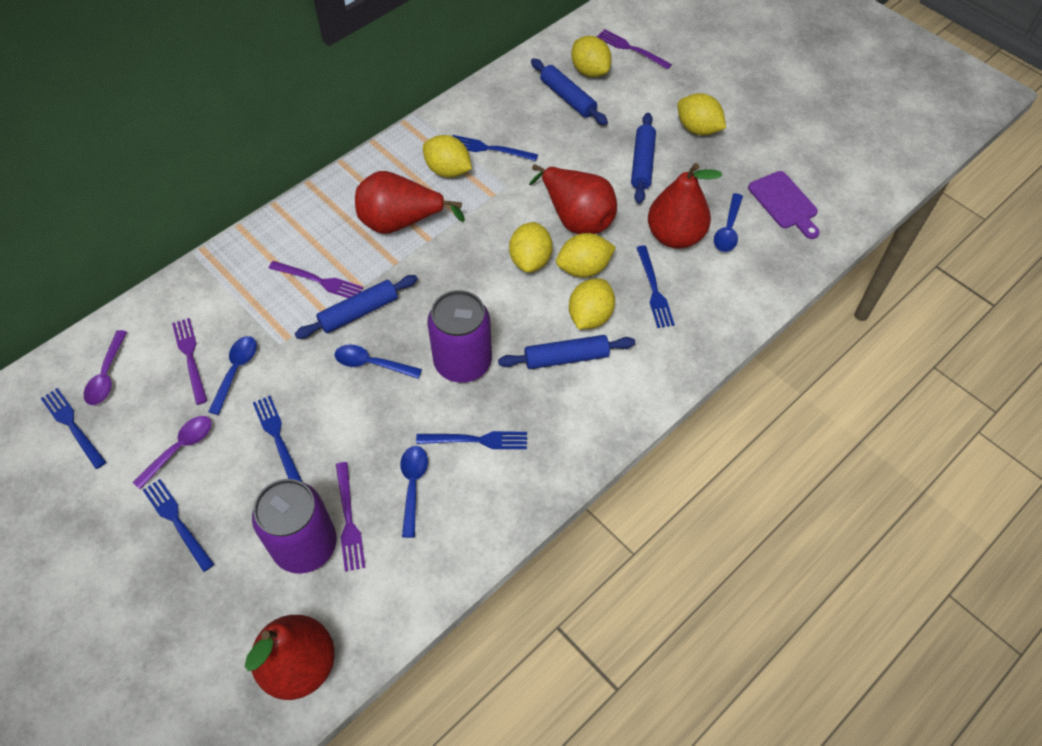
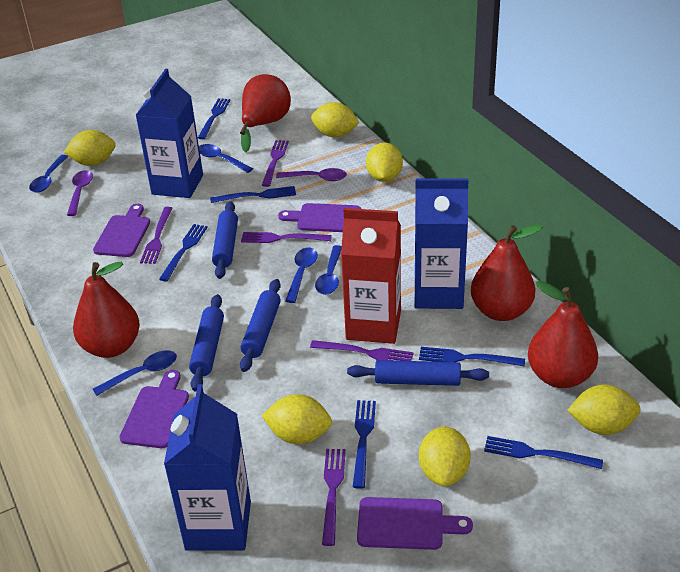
blue carton: 0 -> 3
blue spoon: 4 -> 5
purple can: 2 -> 0
purple cutting board: 1 -> 4
purple fork: 4 -> 5
red carton: 0 -> 1

